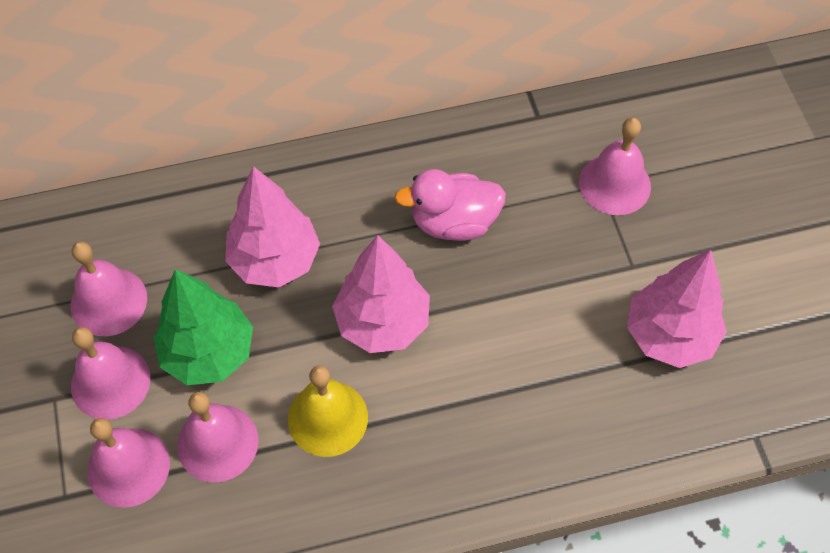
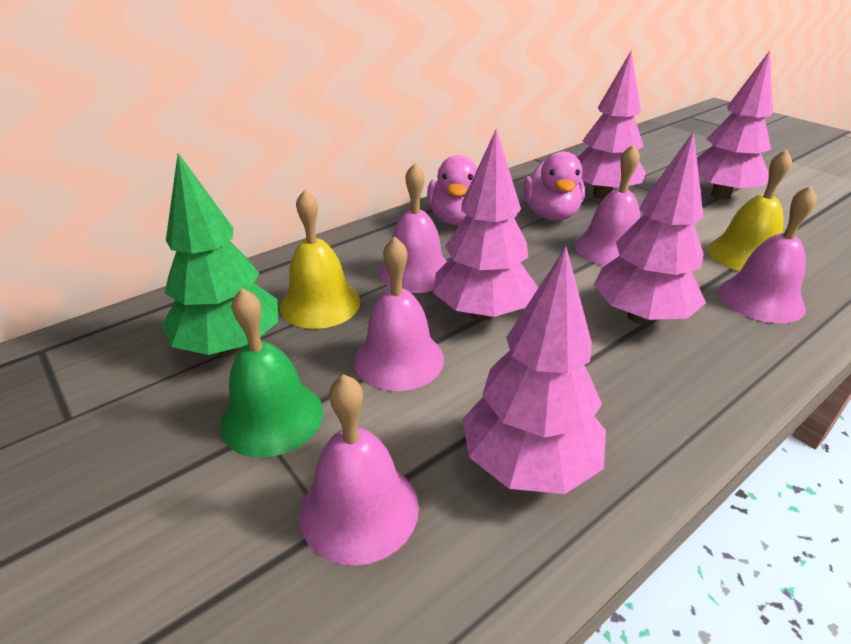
green bell: 0 -> 1
pink duck: 1 -> 2
pink tree: 3 -> 5
yellow bell: 1 -> 2

